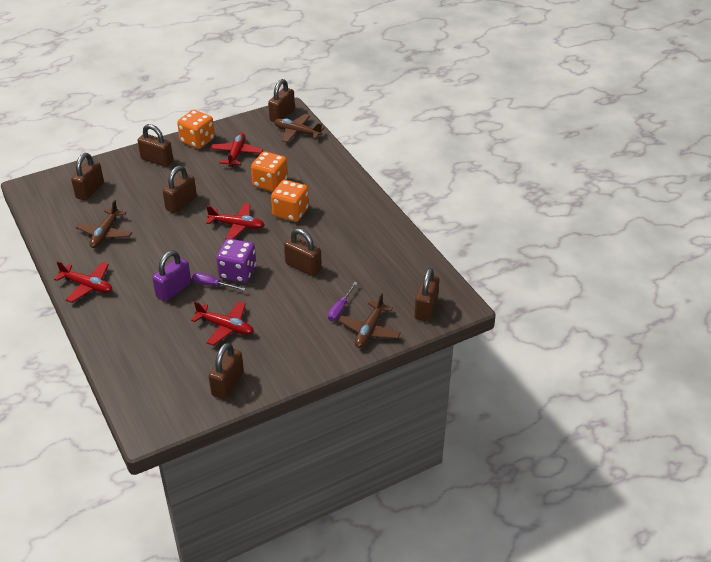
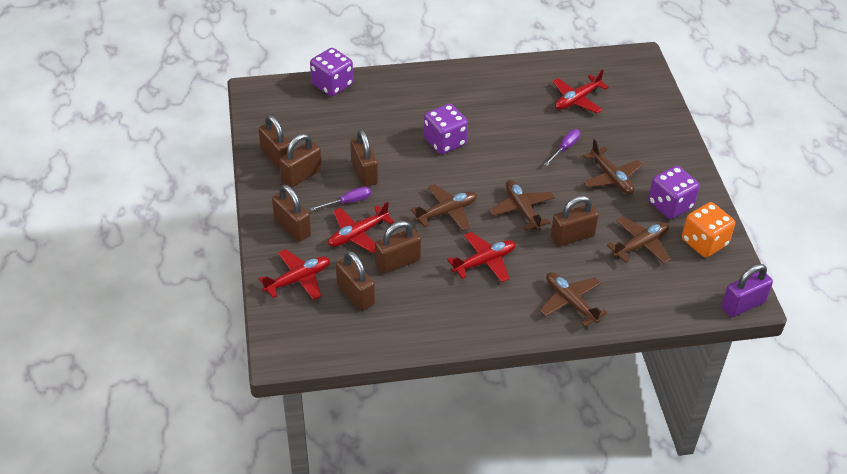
brown plane: 3 -> 5
orange dice: 3 -> 1
purple dice: 1 -> 3

